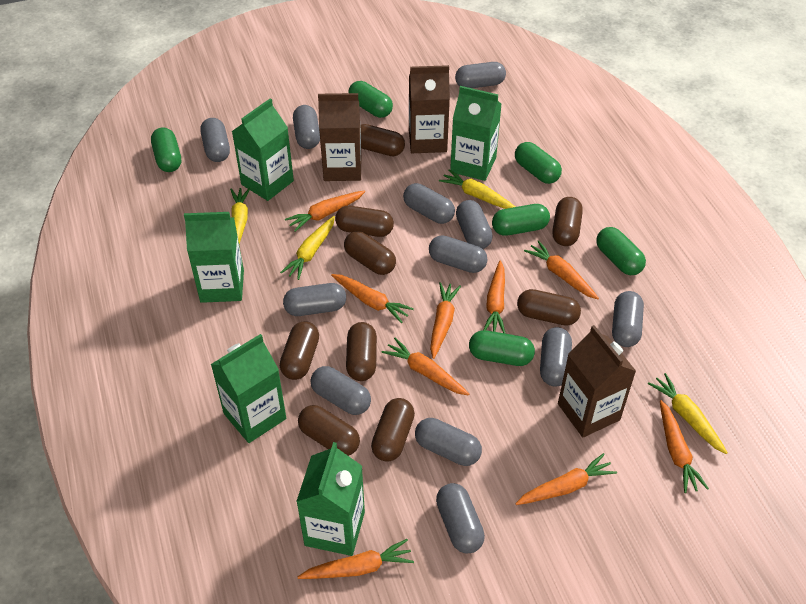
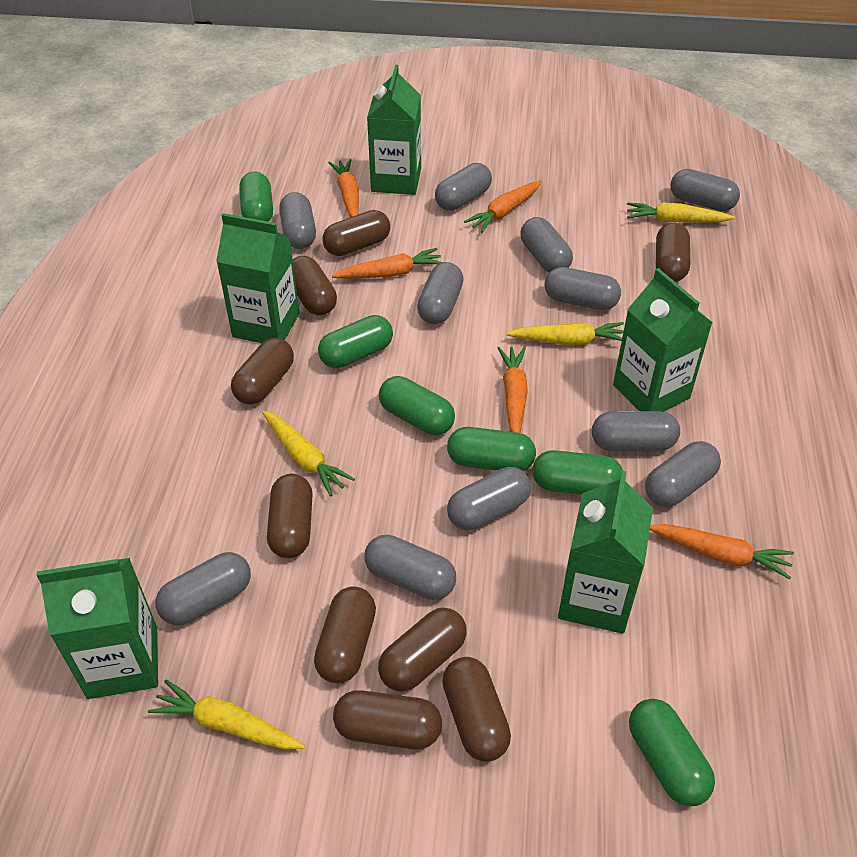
brown carton: 3 -> 0
grey capsule: 12 -> 11
orange carrot: 9 -> 5

